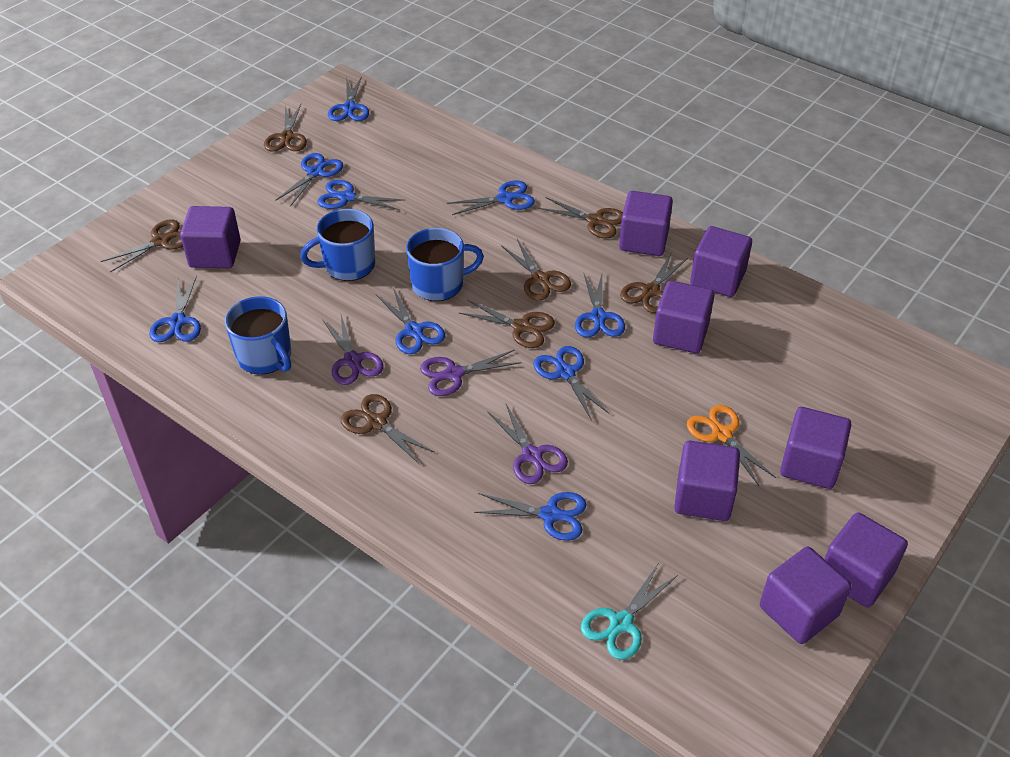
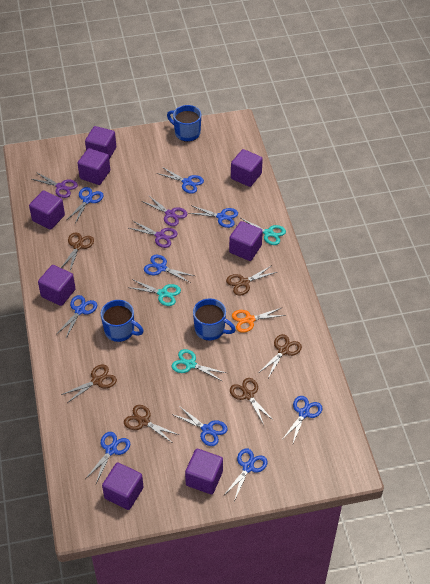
brown scissors: 7 -> 6
turquoise scissors: 1 -> 3

